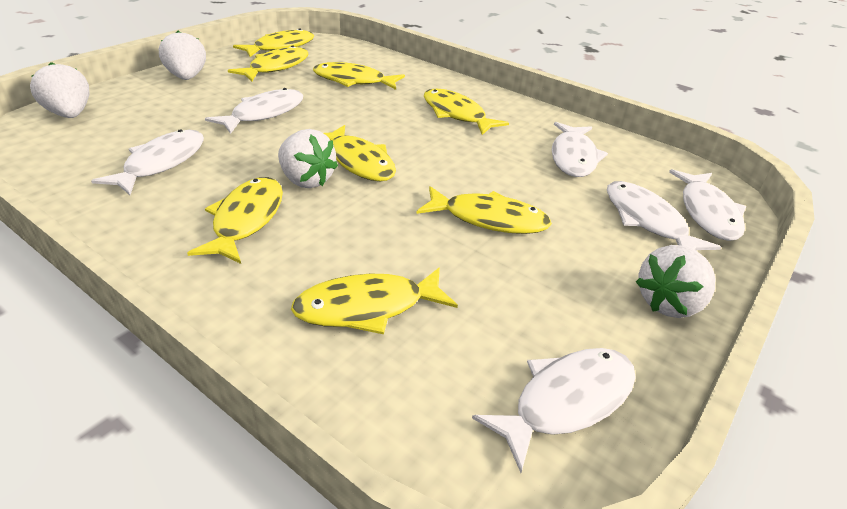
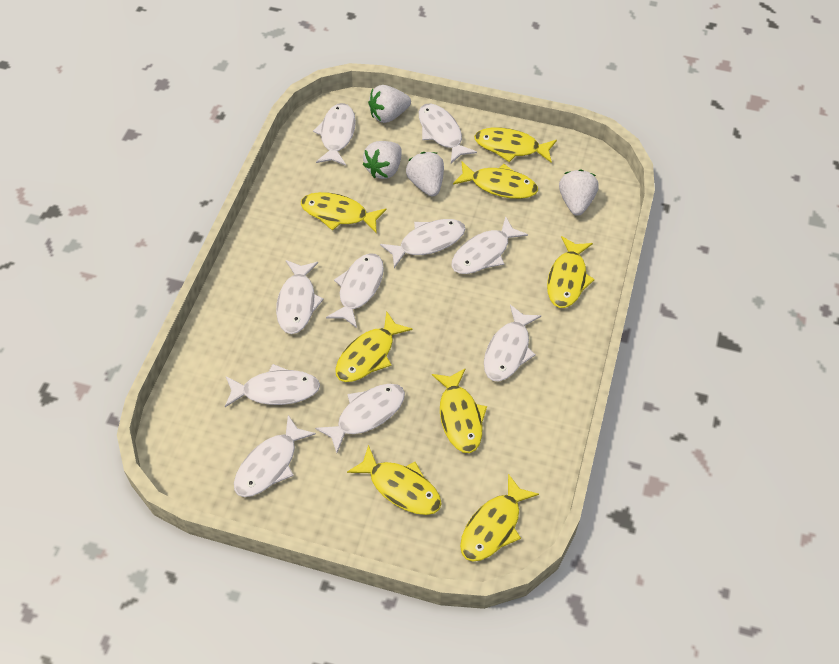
white fish: 6 -> 10

